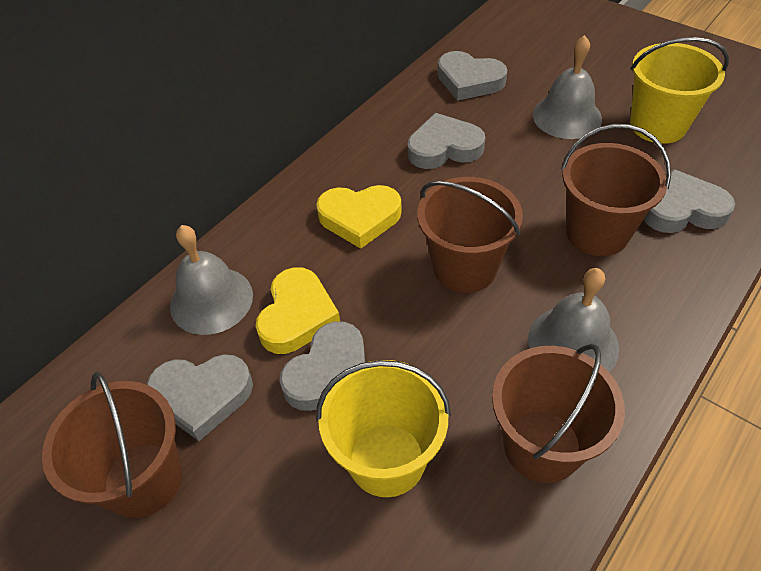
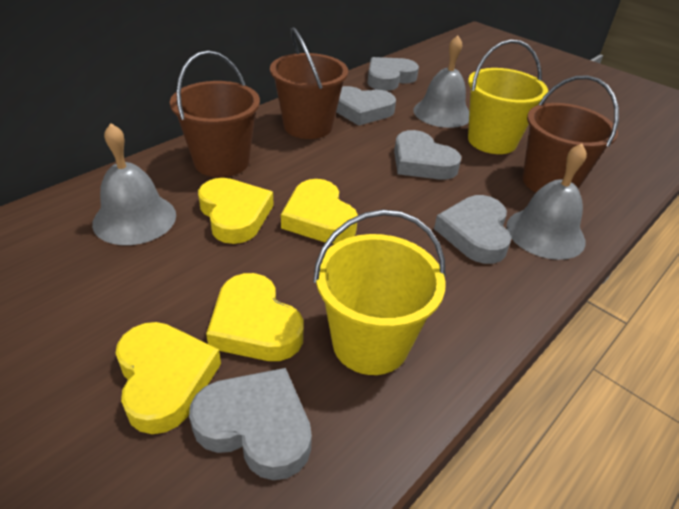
brown bucket: 4 -> 3
yellow heart: 2 -> 4

